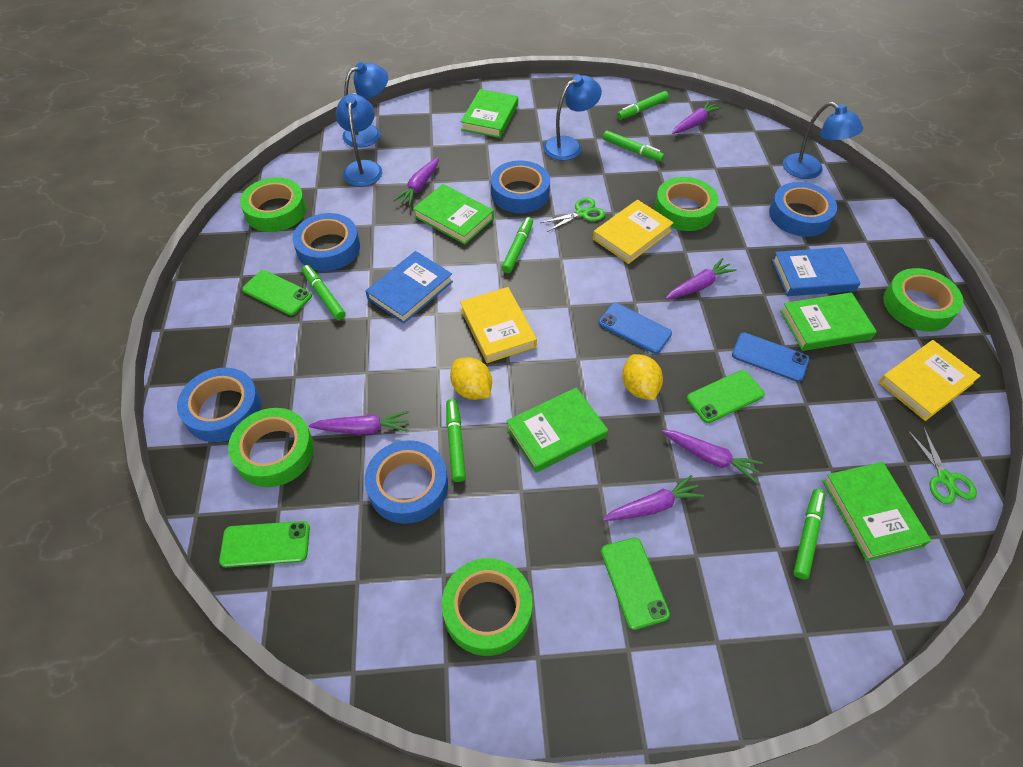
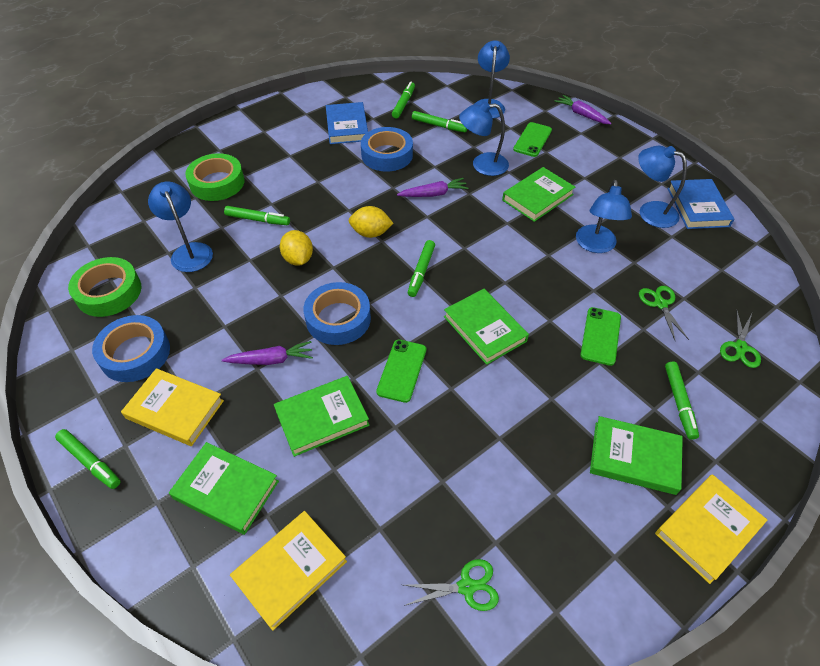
blue lamp: 4 -> 5
blue phone: 2 -> 0
blue tape: 5 -> 3
green phone: 4 -> 3
green scissors: 2 -> 3
green tape: 5 -> 2
purple carrot: 6 -> 3

